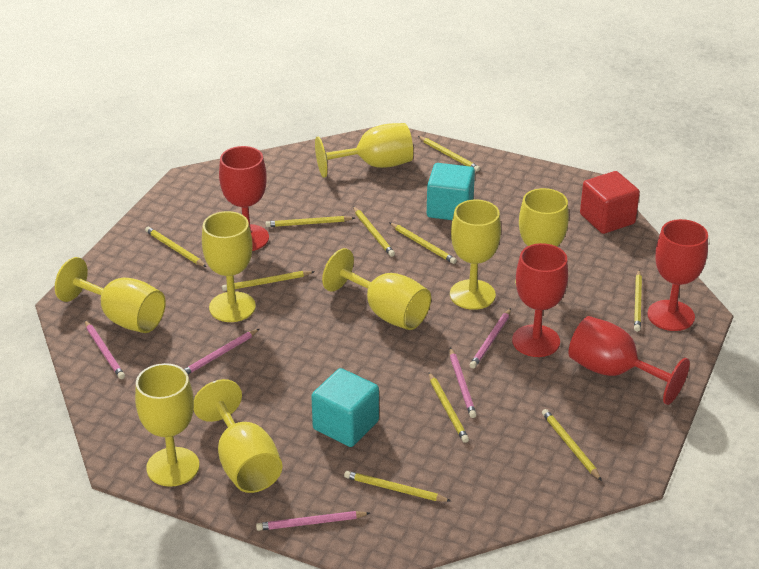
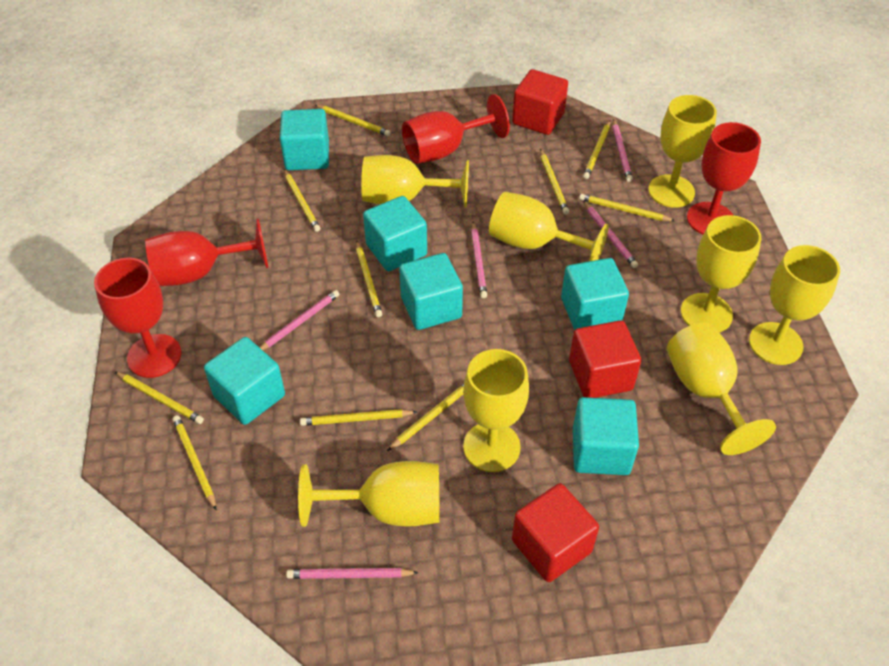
red cube: 1 -> 3
turquoise cube: 2 -> 6

